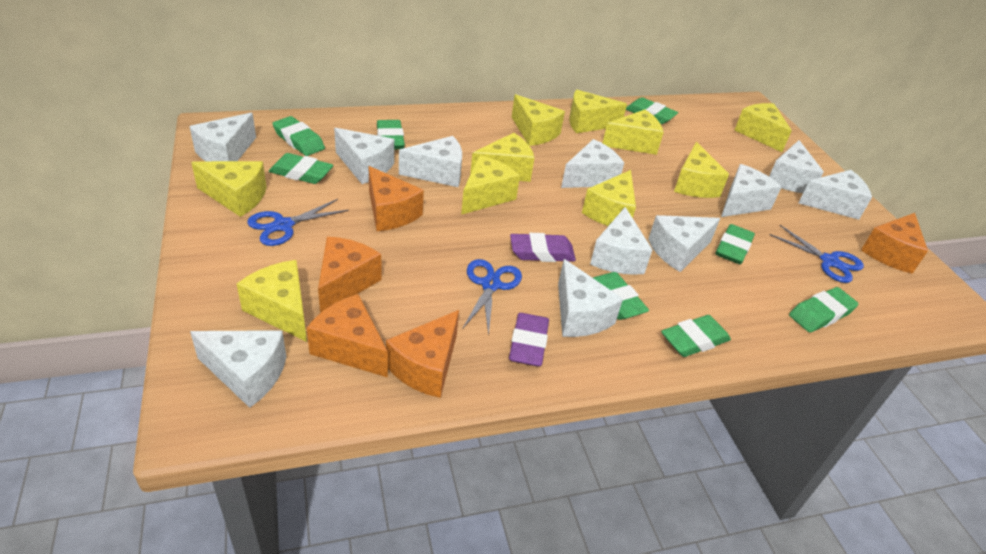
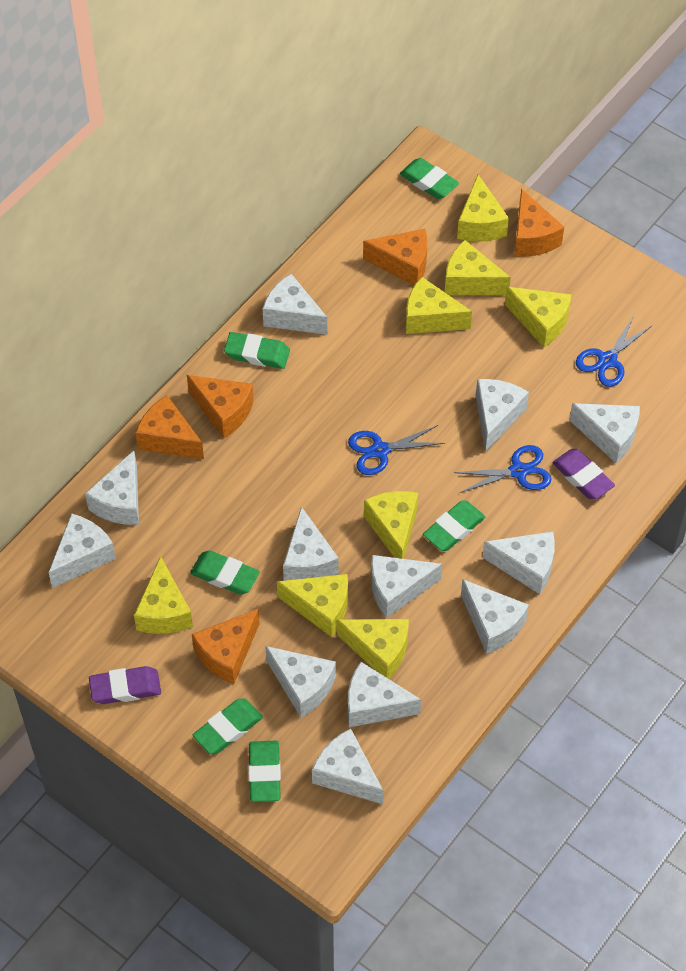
green eraser: 8 -> 6
white cheese: 11 -> 12
yellow cheese: 10 -> 8

